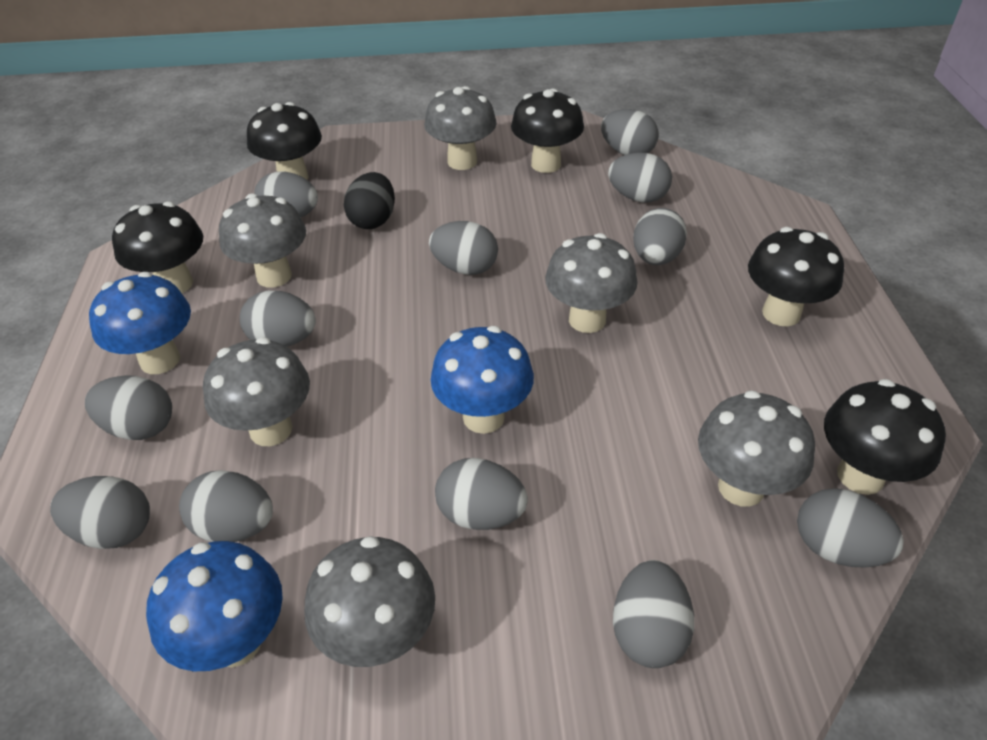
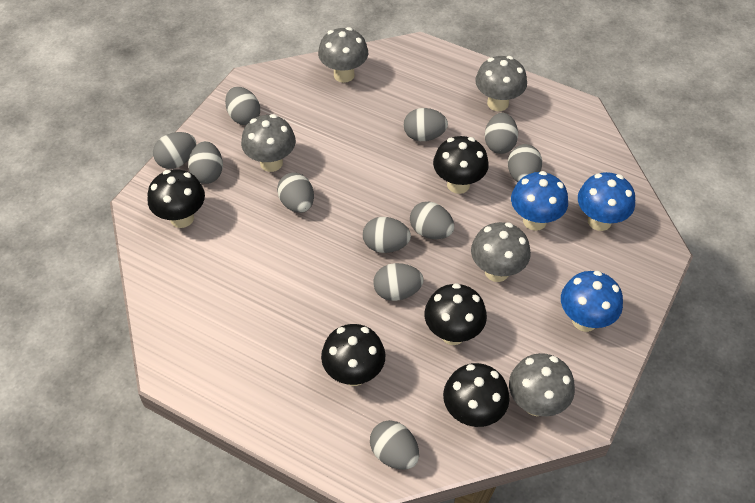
black egg: 1 -> 0
grey egg: 12 -> 11
grey mushroom: 6 -> 5

